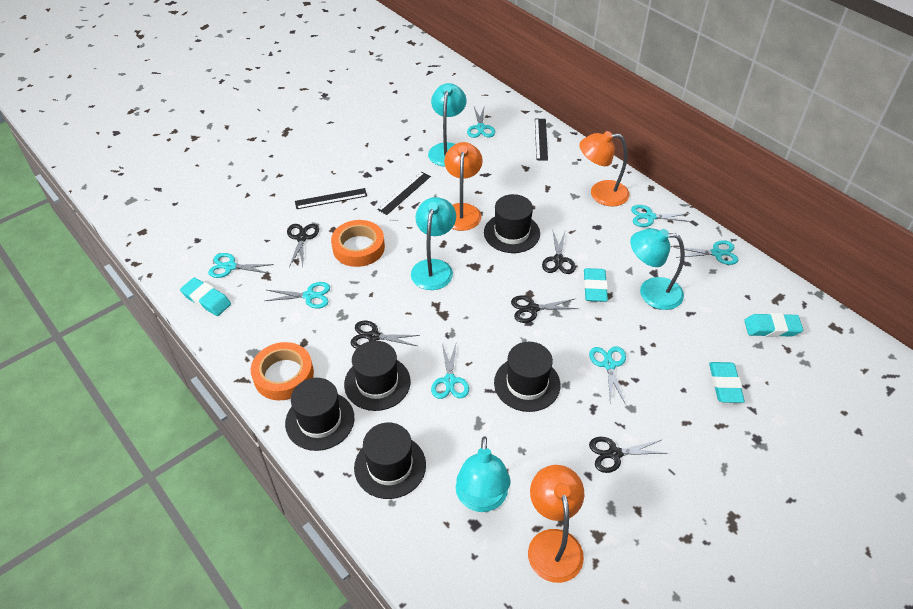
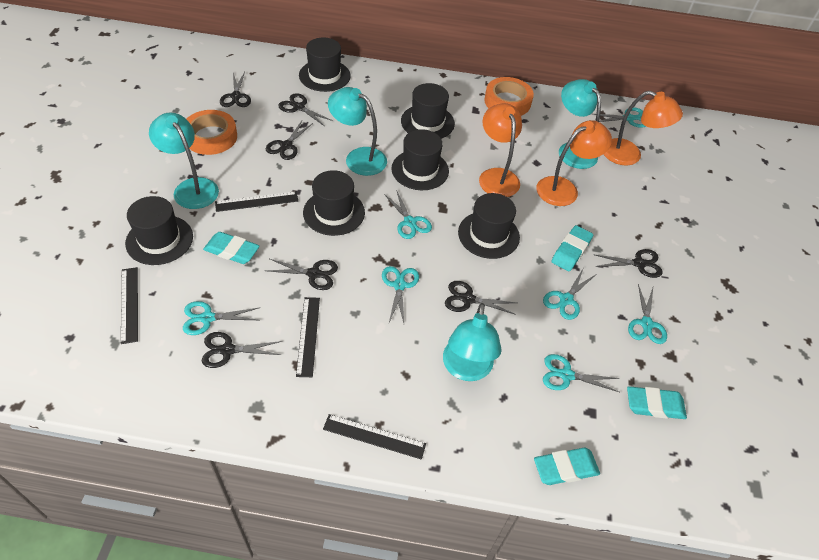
black hat: 5 -> 6
black ruler: 3 -> 4
black scissors: 5 -> 7

